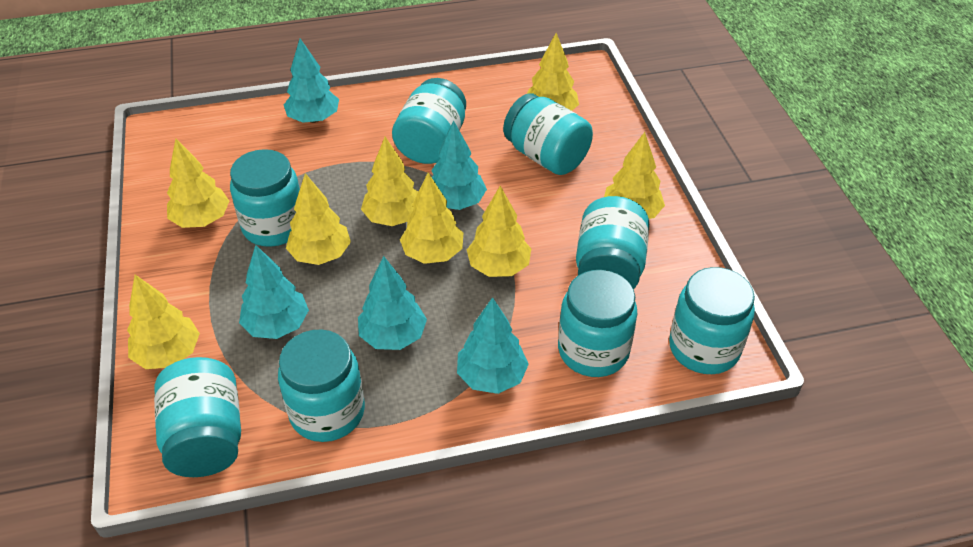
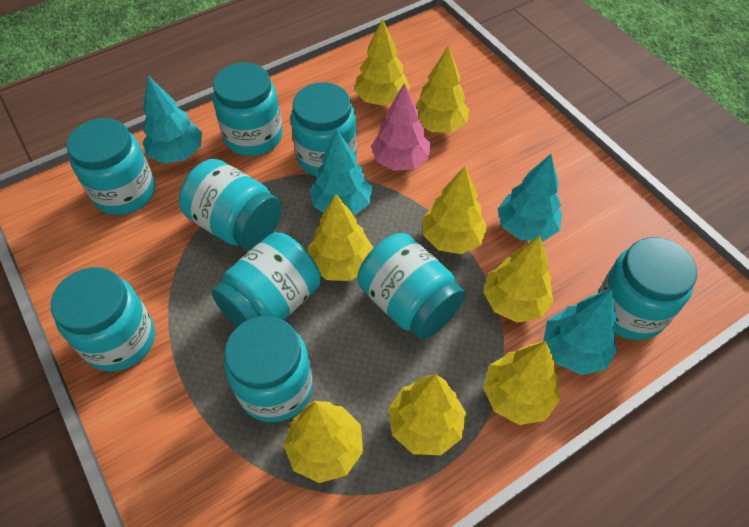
pink tree: 0 -> 1
turquoise jar: 8 -> 9
turquoise tree: 5 -> 4

